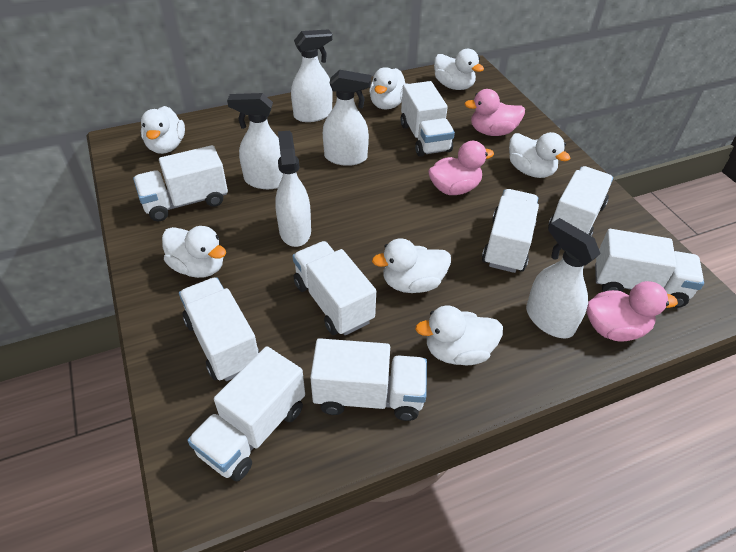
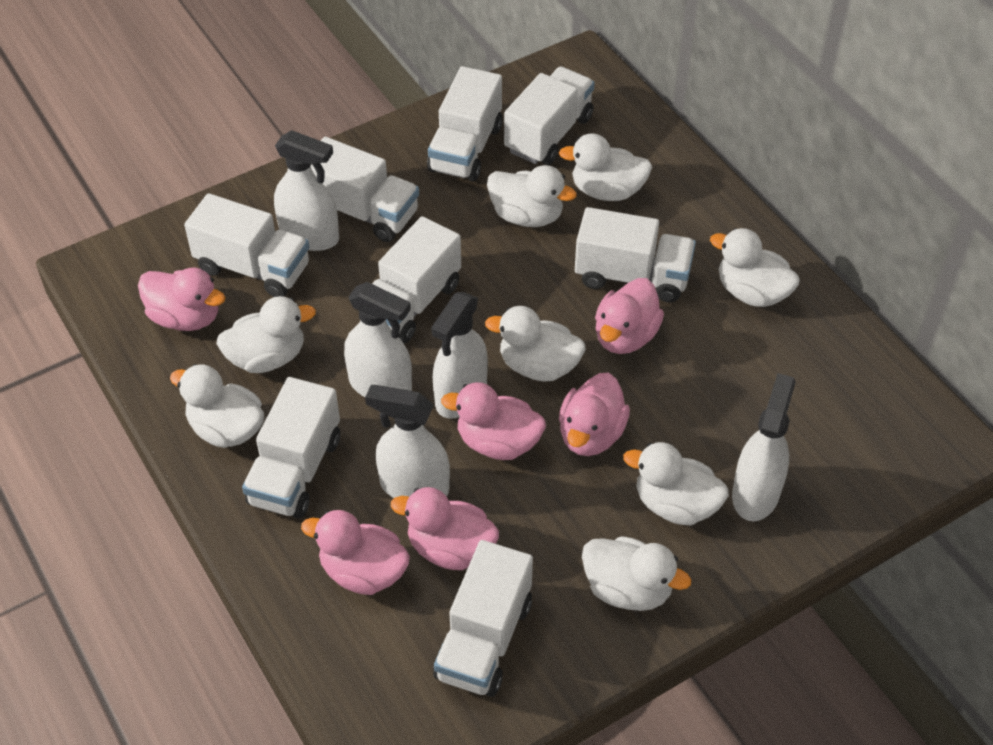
pink duck: 3 -> 6
white duck: 7 -> 8
white truck: 9 -> 8

